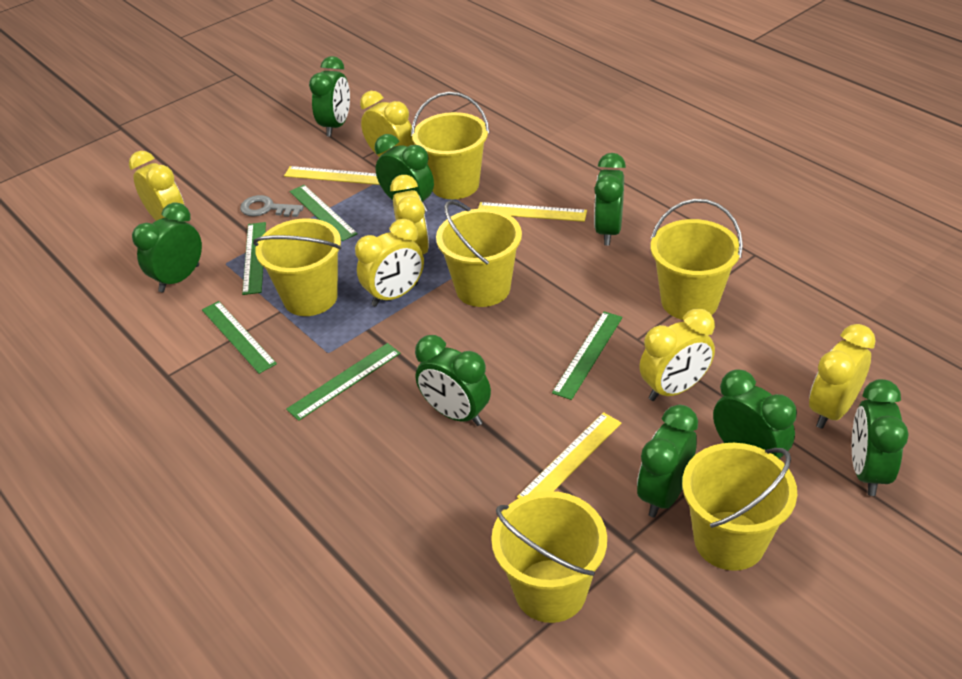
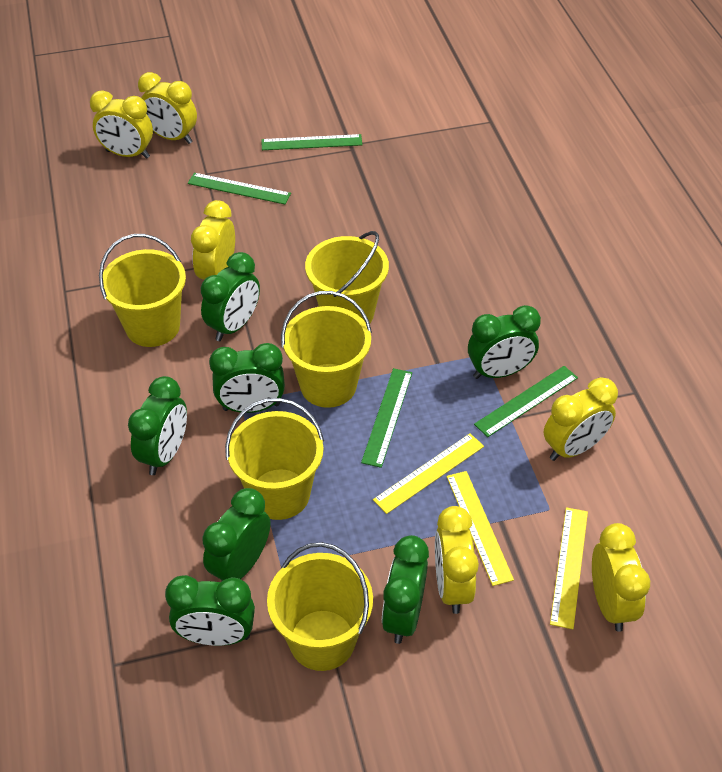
green clock: 8 -> 7
green ruler: 5 -> 4
grey key: 1 -> 0
yellow bucket: 6 -> 5

